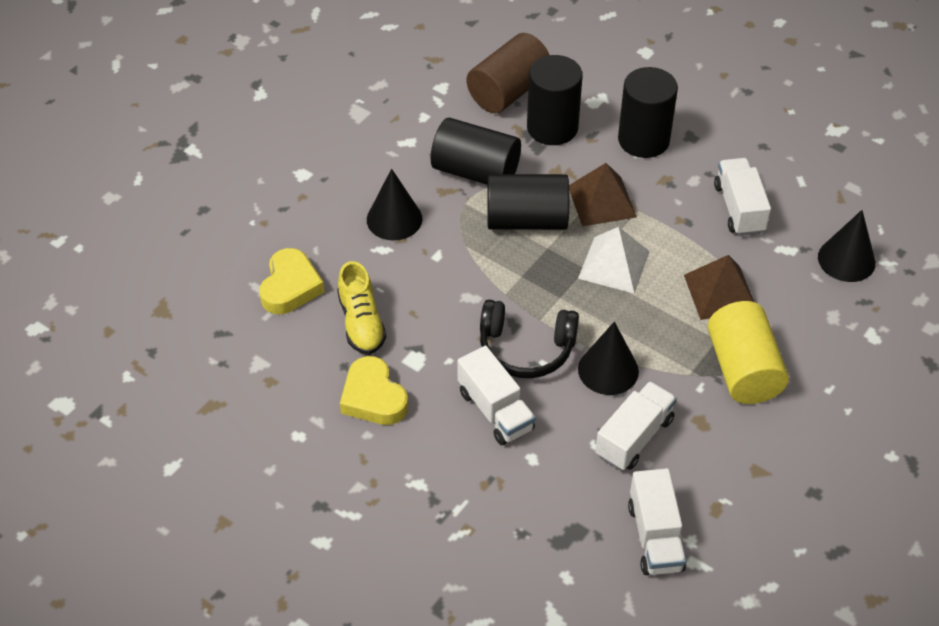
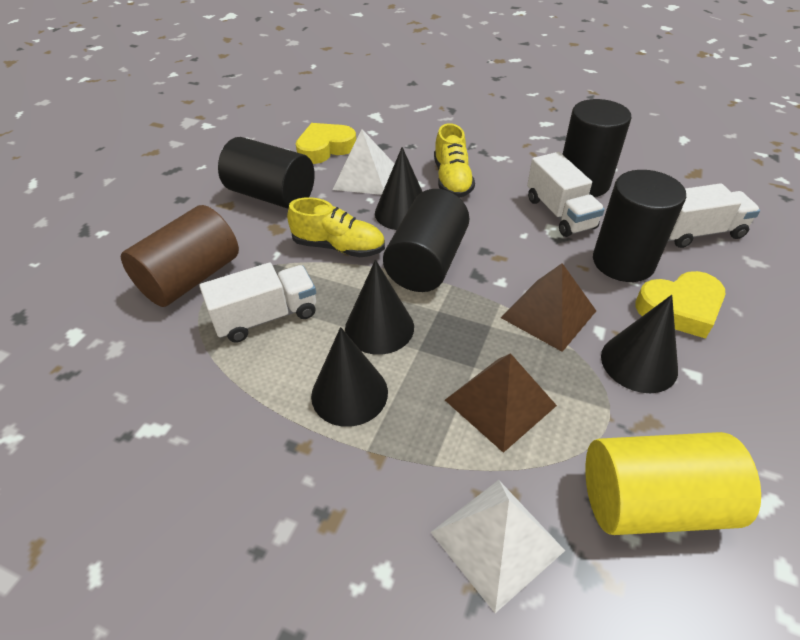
black cone: 3 -> 4
black headphones: 1 -> 0
white pyramid: 1 -> 2
white truck: 4 -> 3
yellow shoe: 1 -> 2

